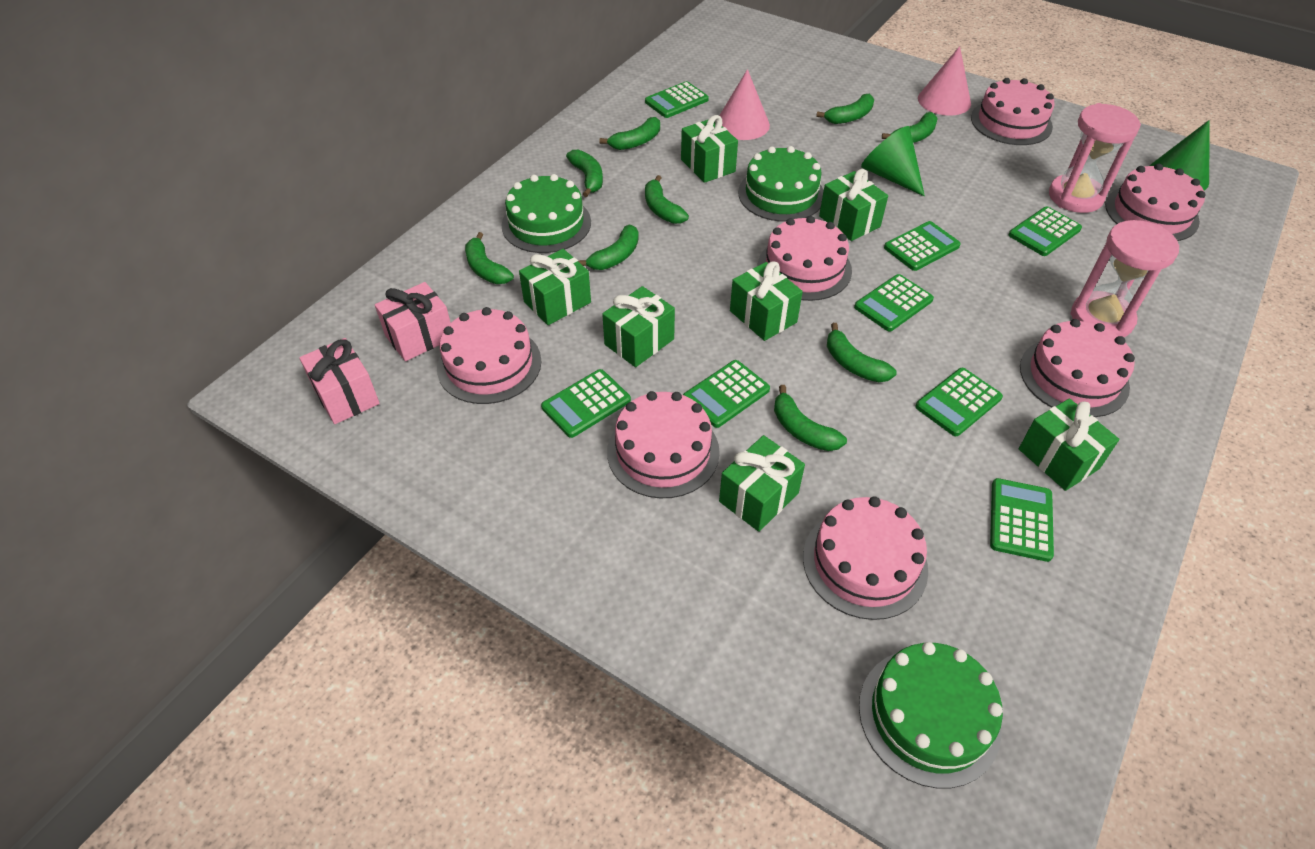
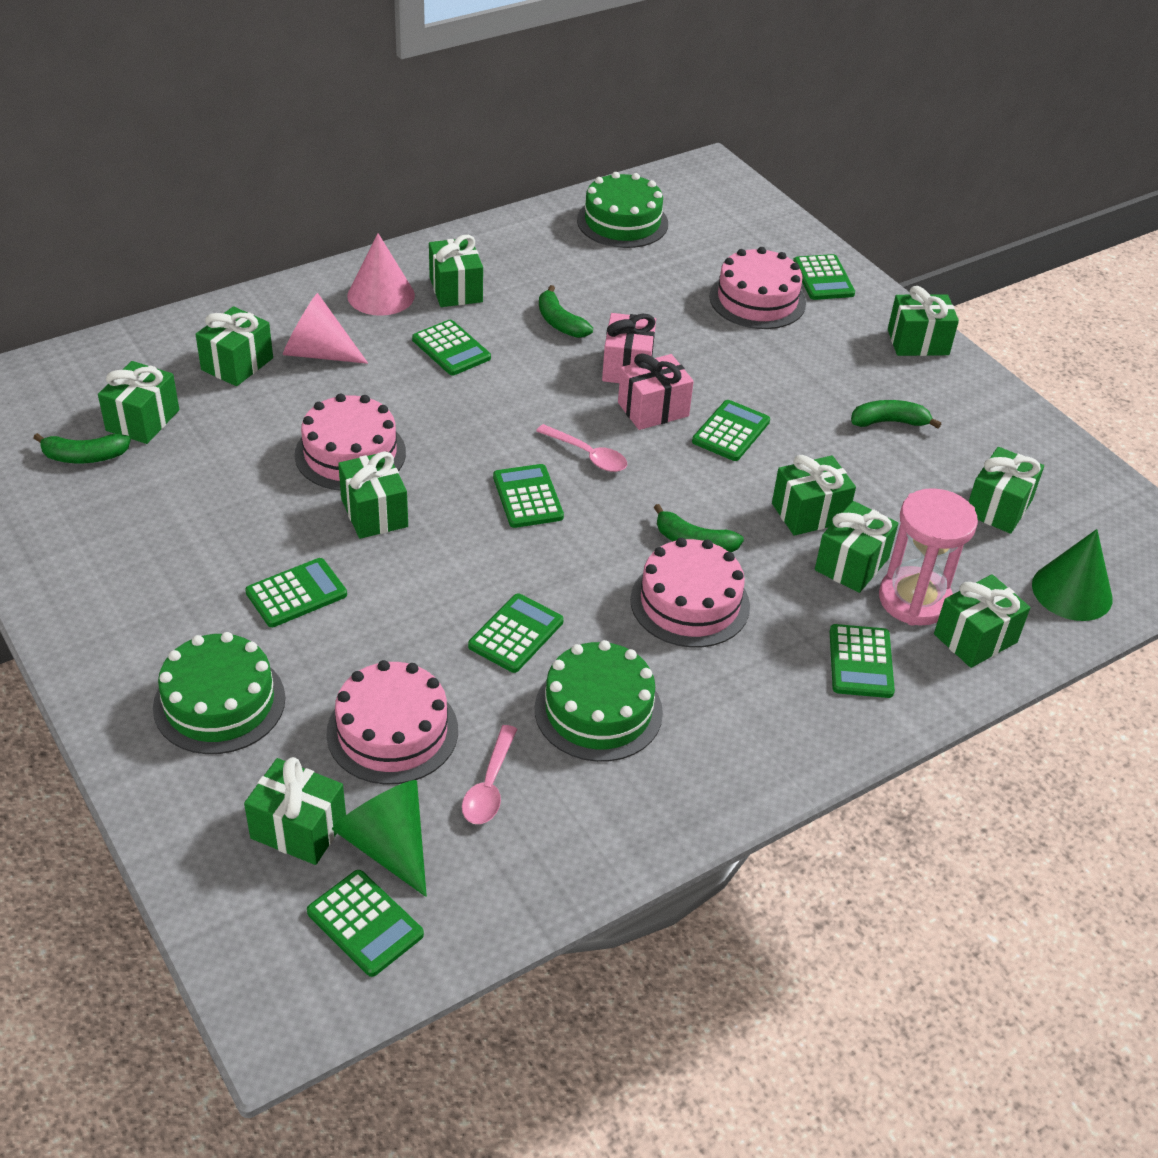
green banana: 9 -> 4
green gift: 7 -> 10
pink cake: 7 -> 4
pink hourglass: 2 -> 1
pink spoon: 0 -> 2

